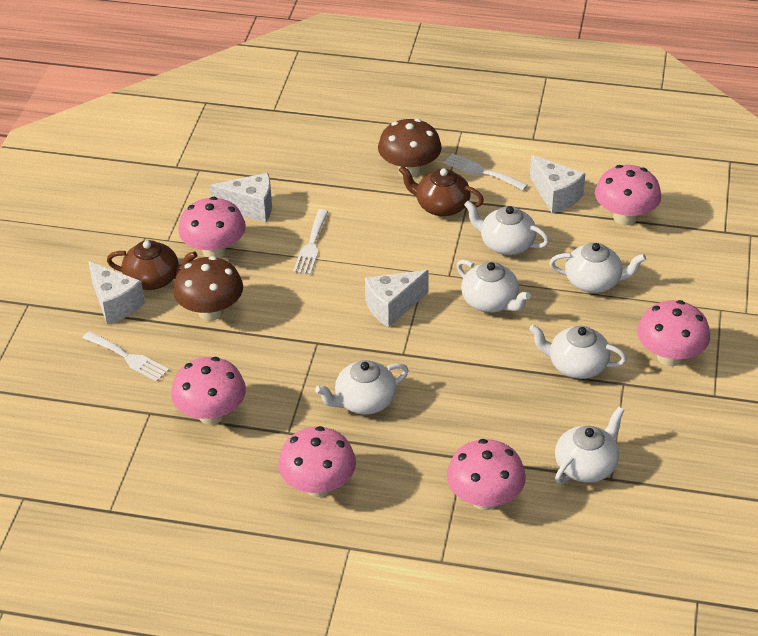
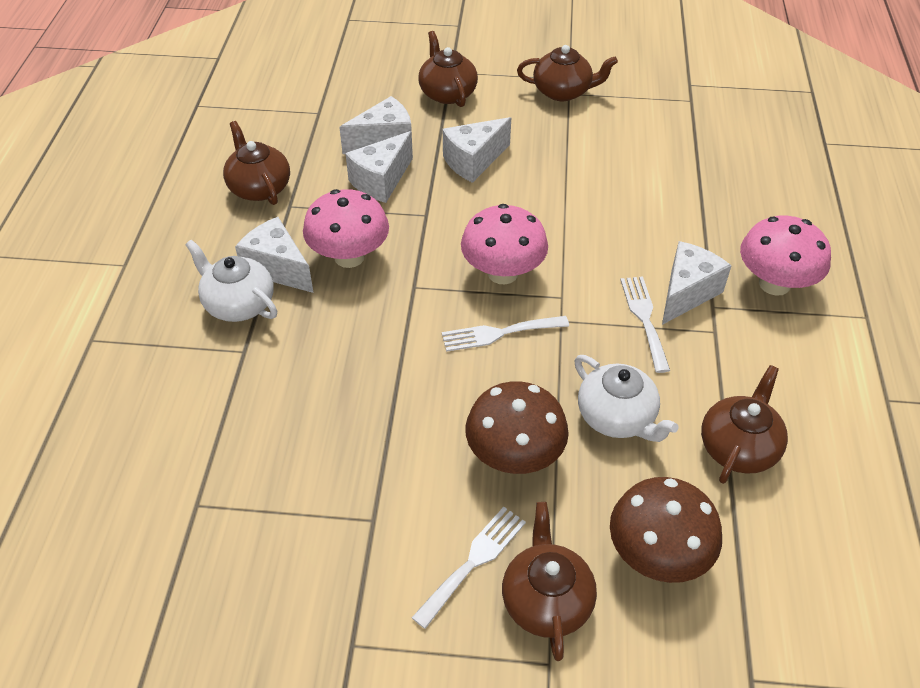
brown teapot: 2 -> 5
pink mushroom: 6 -> 3
white cheese: 4 -> 5
white teapot: 6 -> 2

